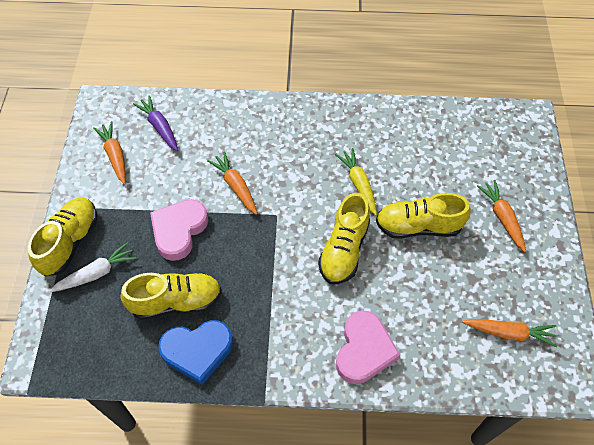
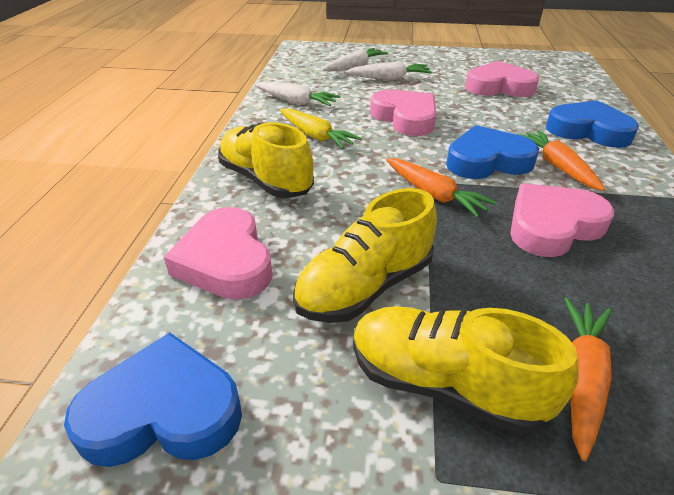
blue heart: 1 -> 3
orange carrot: 4 -> 3
pink heart: 2 -> 4
purple carrot: 1 -> 0
white carrot: 1 -> 3
yellow shoe: 4 -> 3

